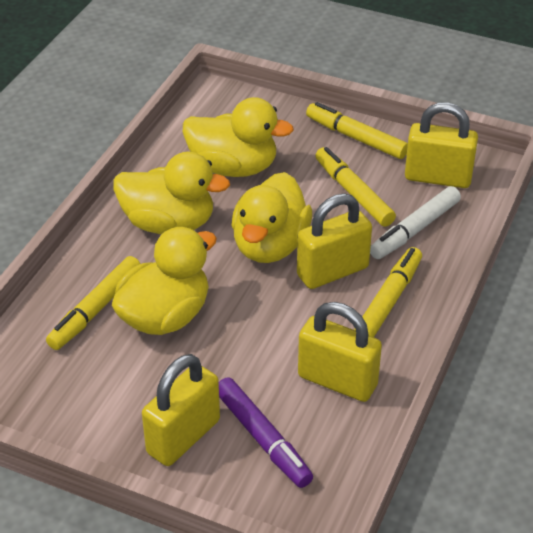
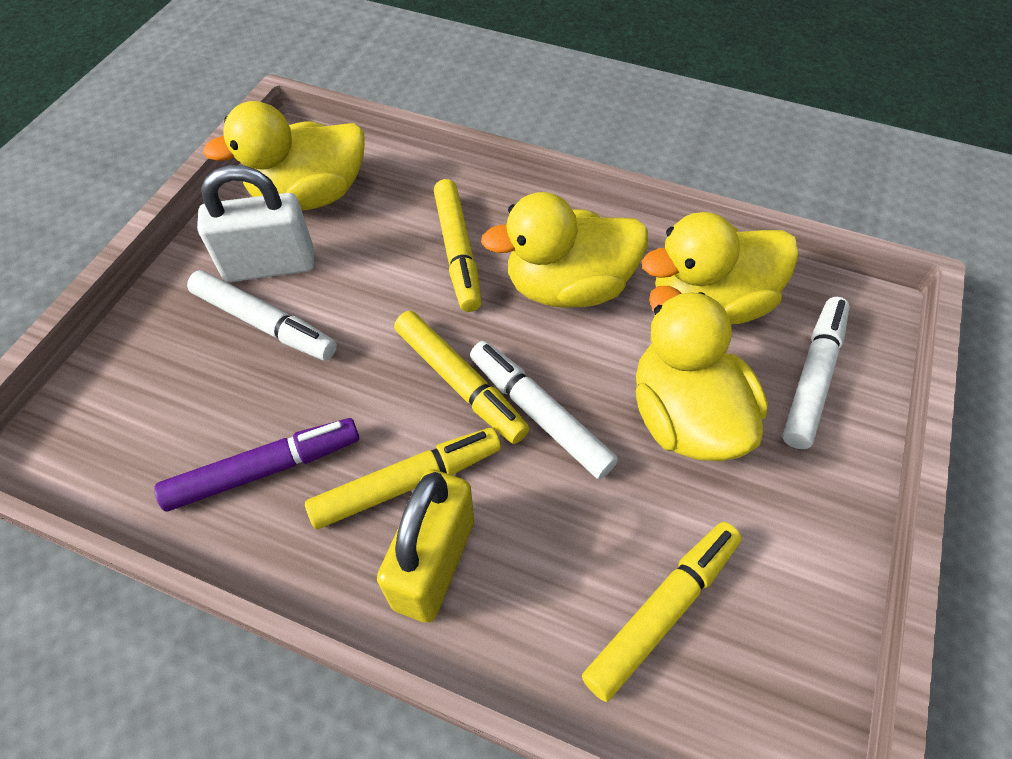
white marker: 1 -> 3
white padlock: 0 -> 1
yellow padlock: 4 -> 1

